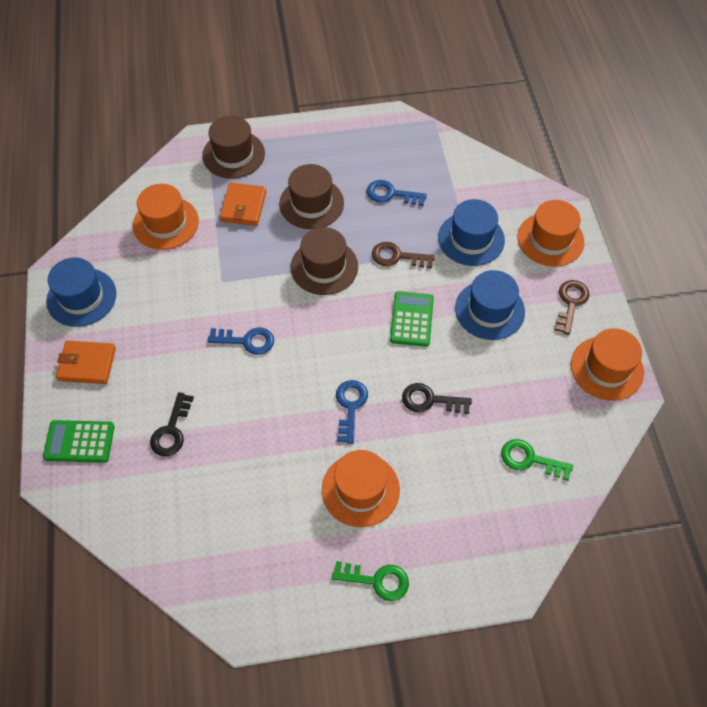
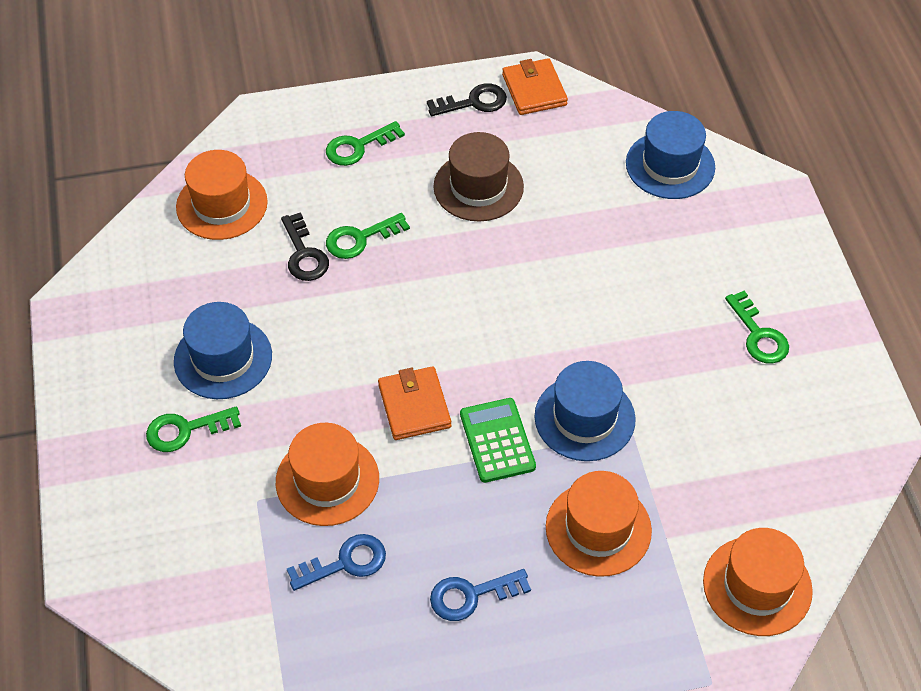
blue key: 3 -> 2
brown hat: 3 -> 1
brown key: 2 -> 0
green calculator: 2 -> 1
green key: 2 -> 4

